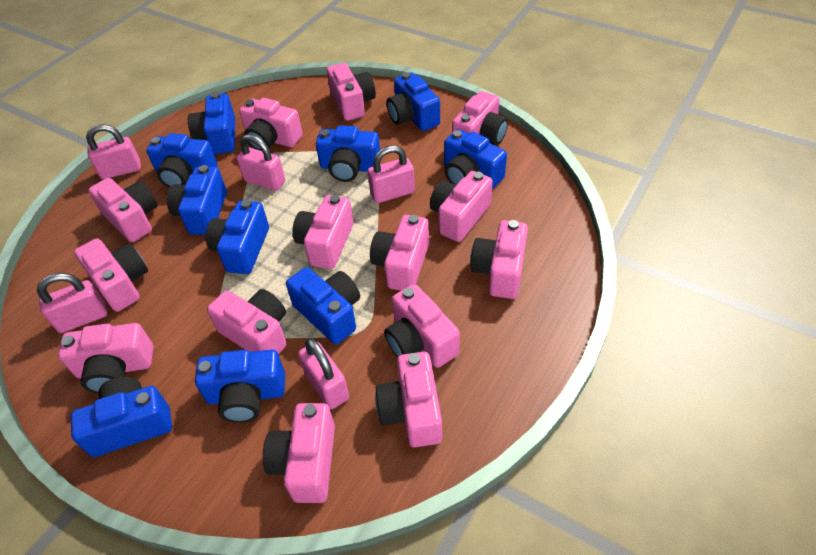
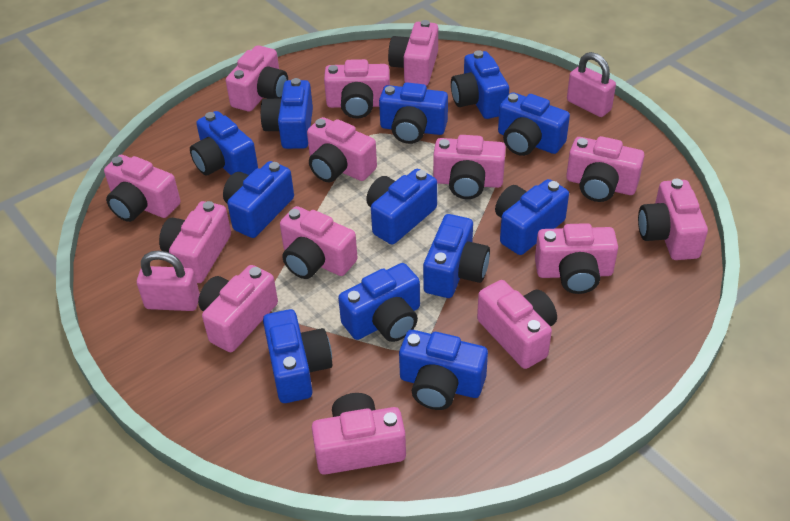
blue camera: 10 -> 12
pink padlock: 5 -> 2

